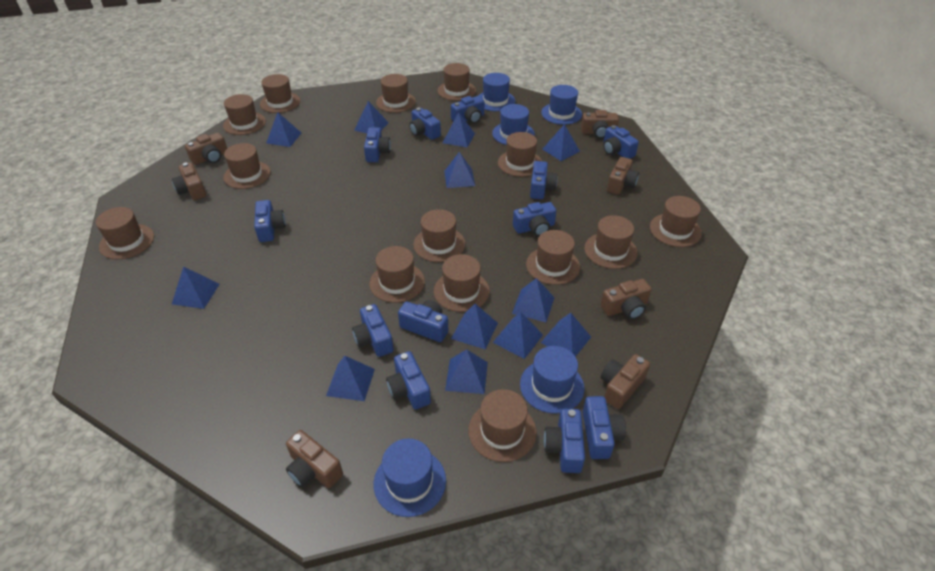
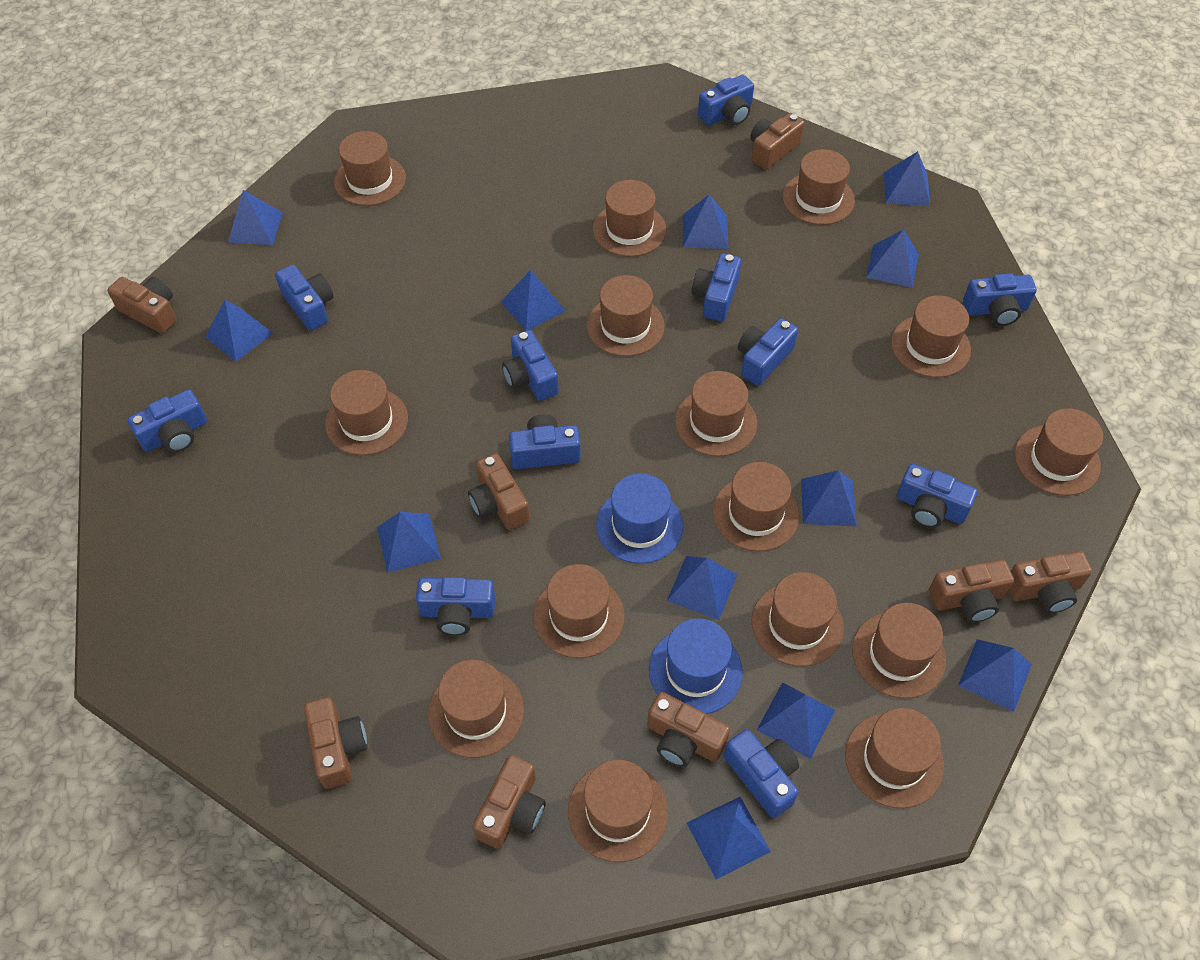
blue camera: 12 -> 11
blue hat: 5 -> 2
brown camera: 7 -> 8
brown hat: 14 -> 15

